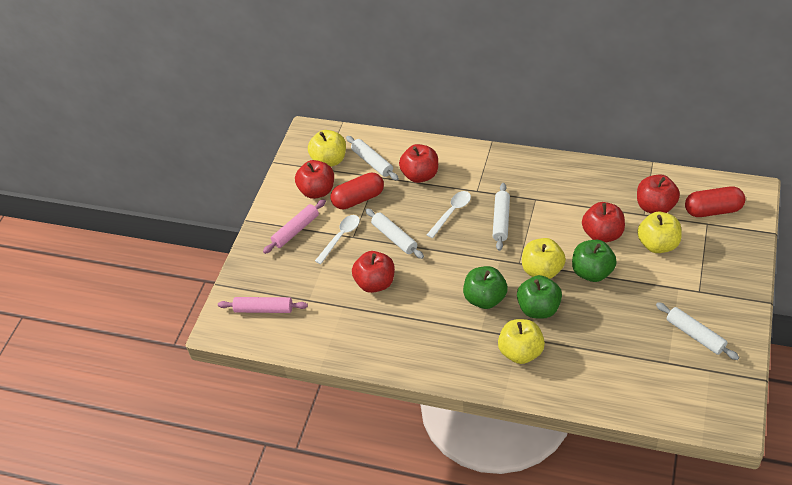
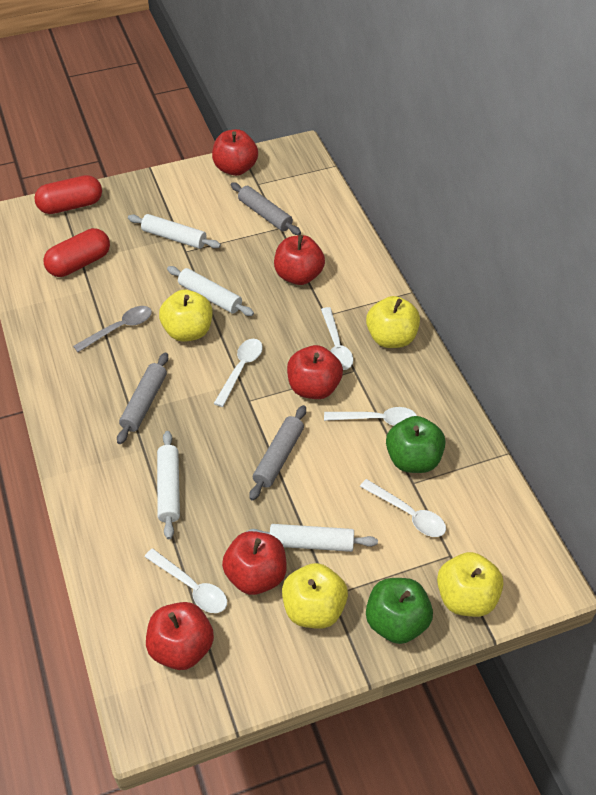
green apple: 3 -> 2
grey rolling pin: 0 -> 3
grey spoon: 0 -> 1
pink rolling pin: 2 -> 0
white spoon: 2 -> 5

